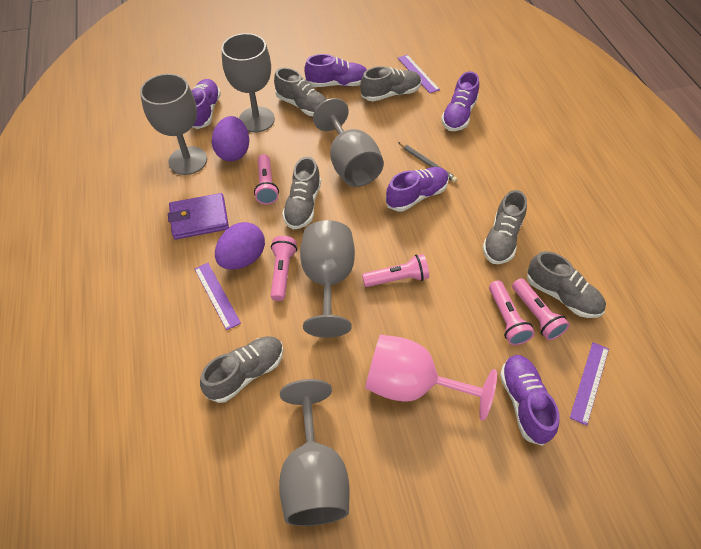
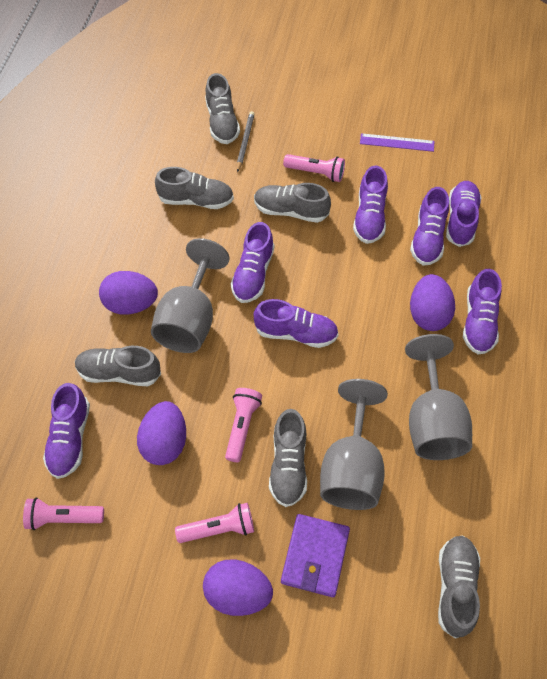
grey goblet: 5 -> 3
pink flashlight: 5 -> 4
pink goblet: 1 -> 0
purple egg: 2 -> 4
purple ruler: 3 -> 1
purple shoe: 5 -> 7

